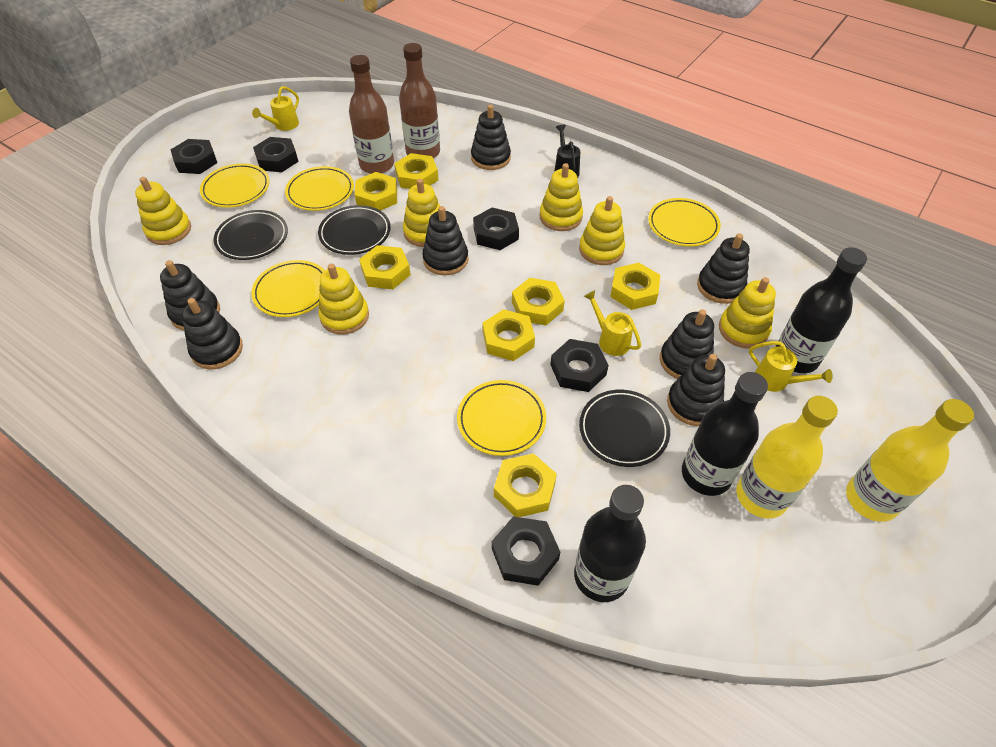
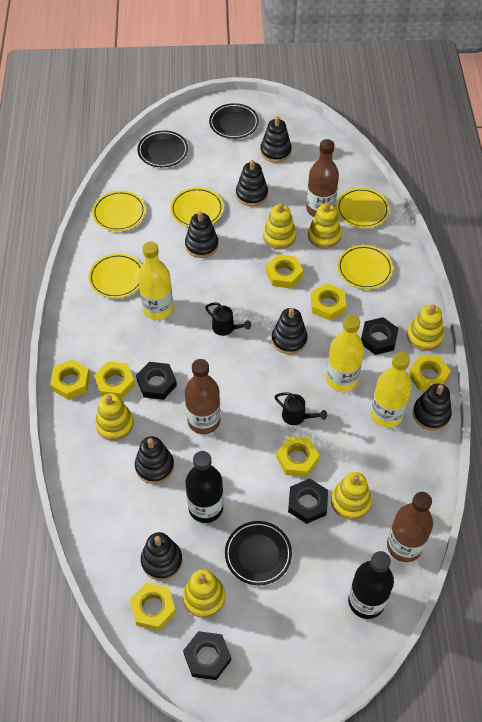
black bottle: 3 -> 2
black nut: 5 -> 4
black watering can: 1 -> 2
brown bottle: 2 -> 3
yellow bottle: 2 -> 3
yellow watering can: 3 -> 0

